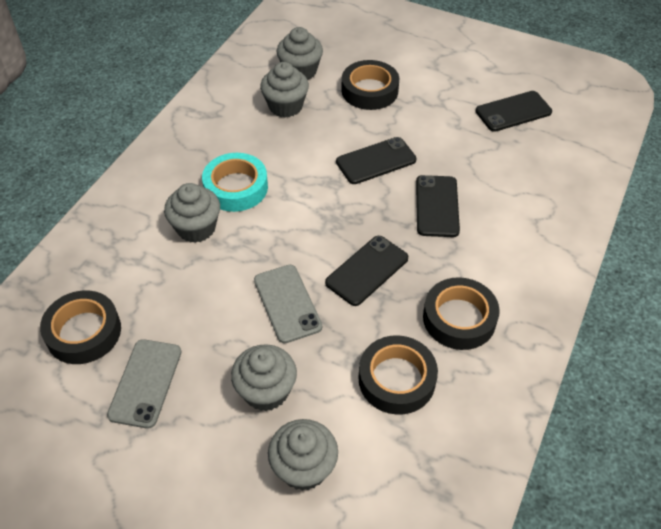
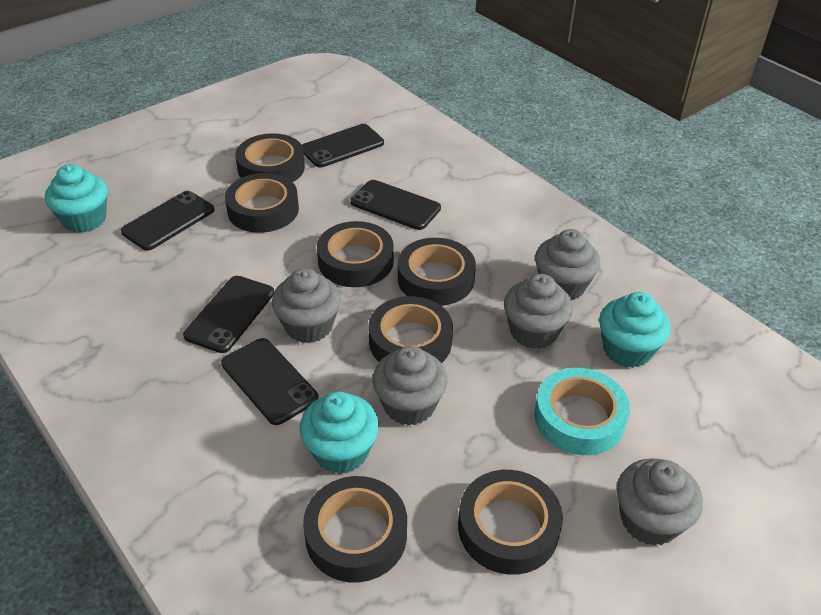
black phone: 4 -> 5
black tape: 4 -> 7
grey phone: 2 -> 0
turquoise cupcake: 0 -> 3

